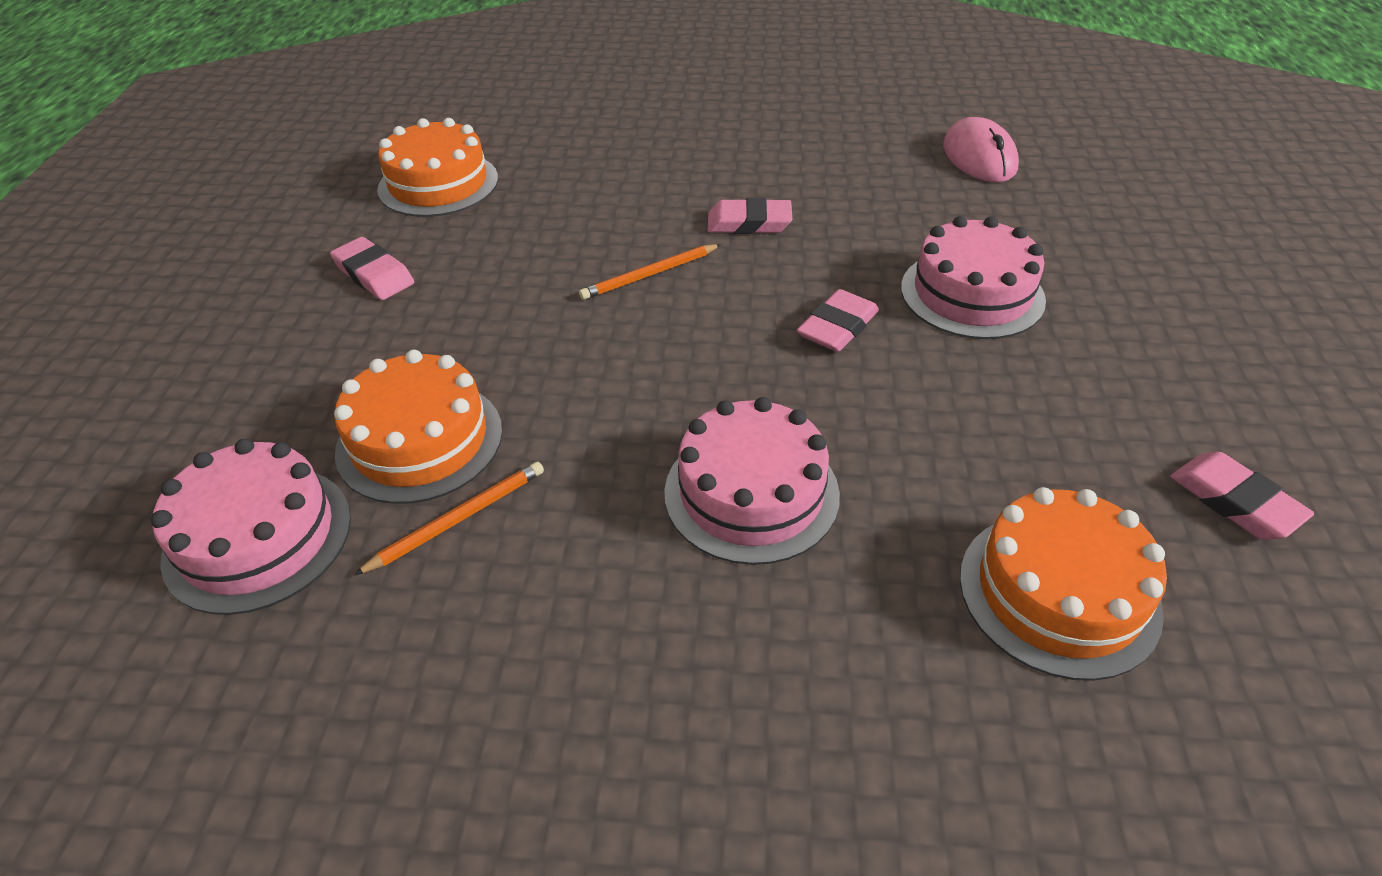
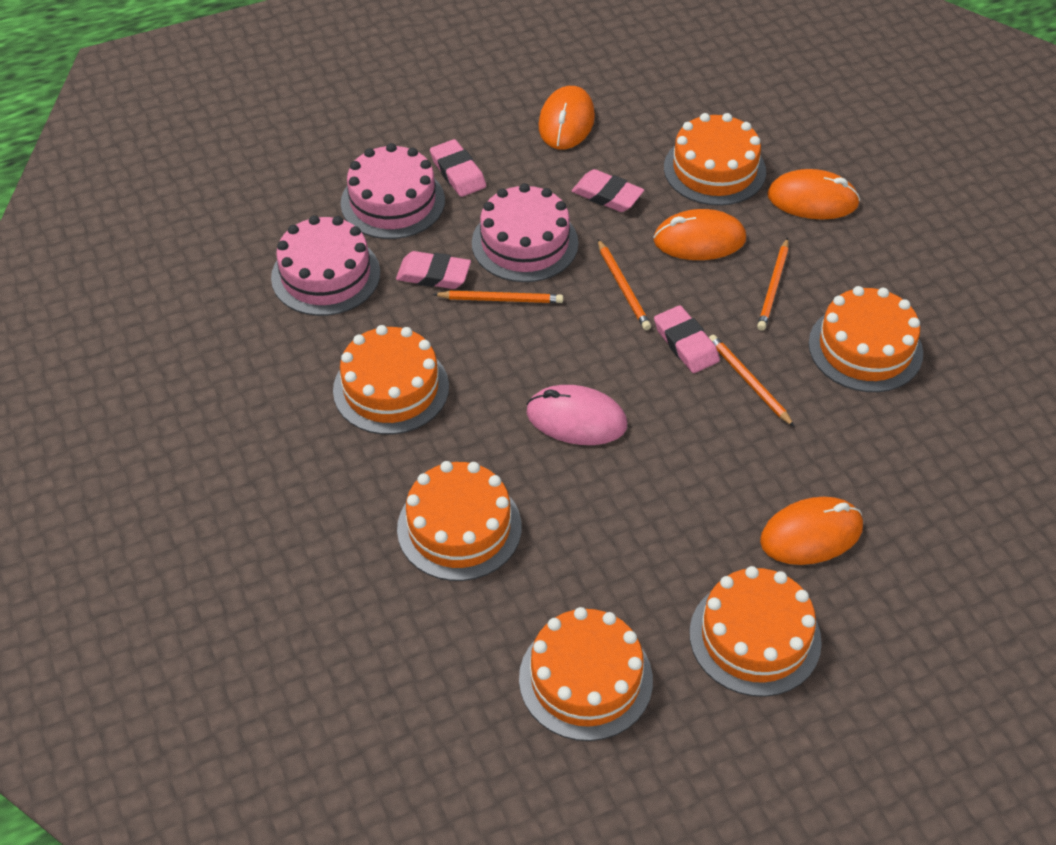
orange cake: 3 -> 6
orange mouse: 0 -> 4
orange pencil: 2 -> 4

